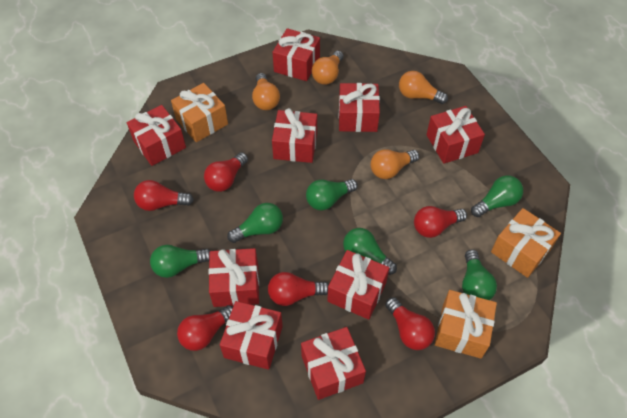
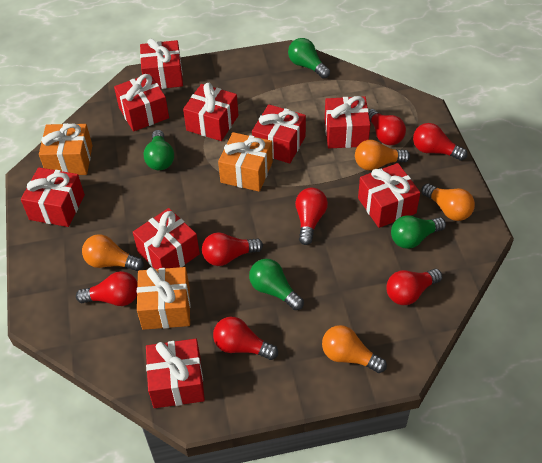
green light bulb: 6 -> 4
red light bulb: 6 -> 7

